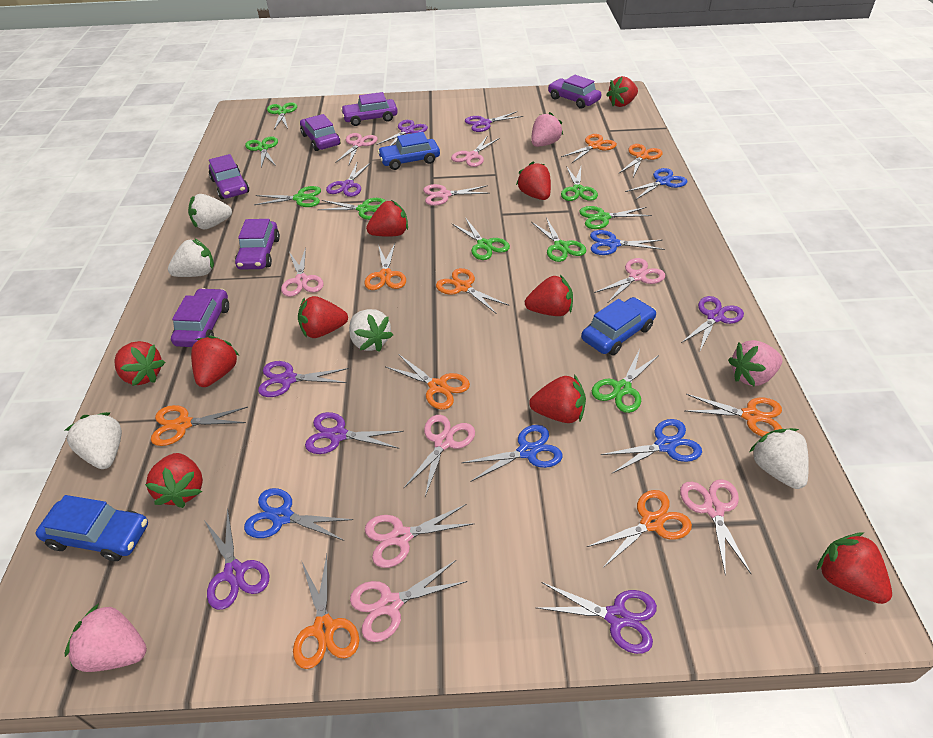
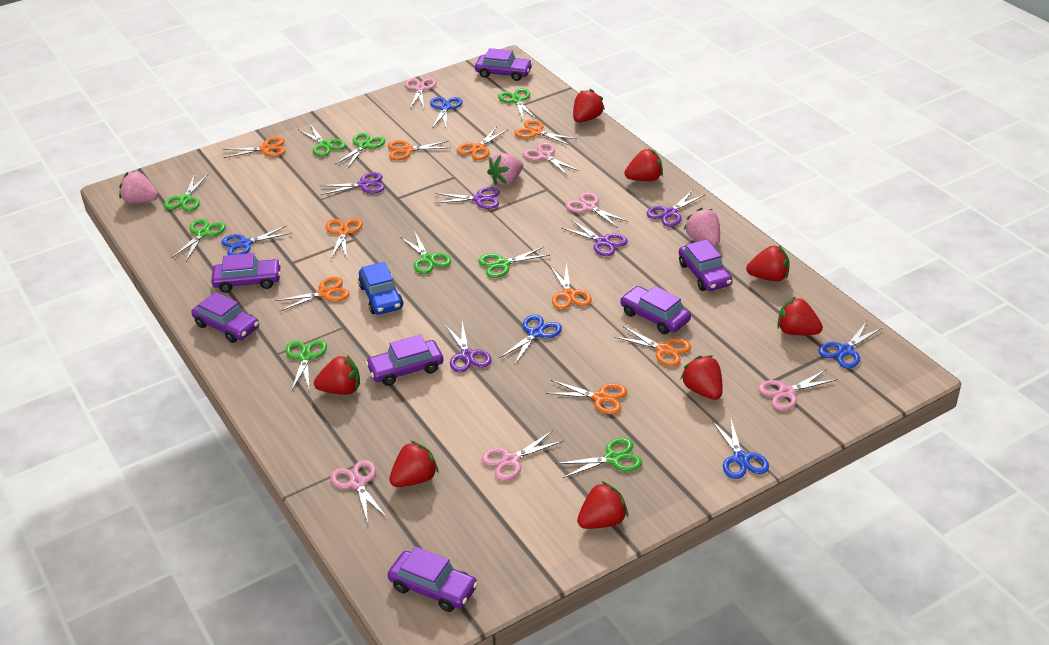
blue car: 3 -> 1
pink scissors: 9 -> 6
purple car: 6 -> 7
purple scissors: 8 -> 5
red strawberry: 10 -> 8
white strawberry: 5 -> 0

